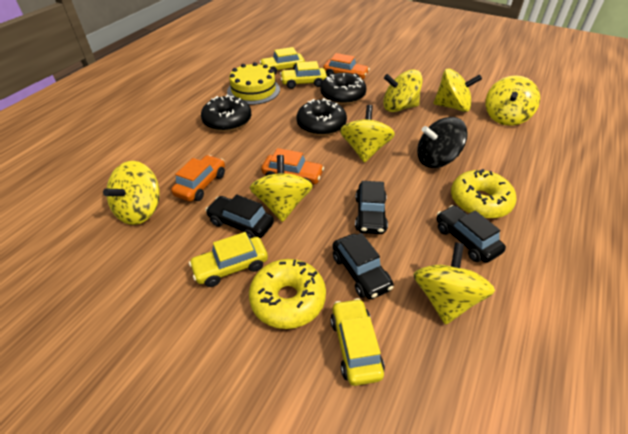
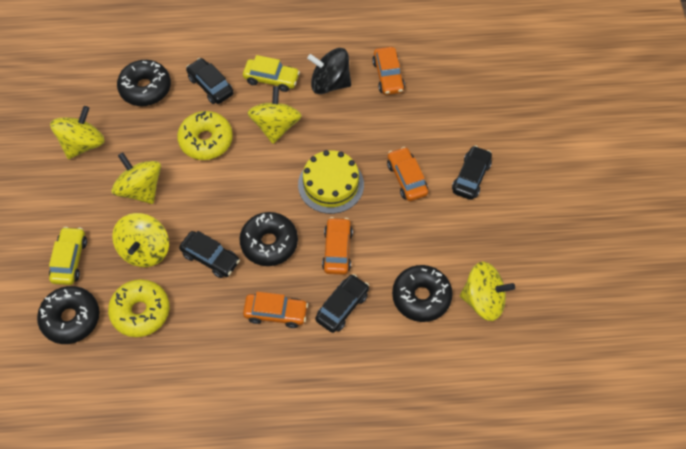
black donut: 3 -> 4
orange car: 3 -> 4
yellow car: 4 -> 2
yellow spinning top: 7 -> 5

